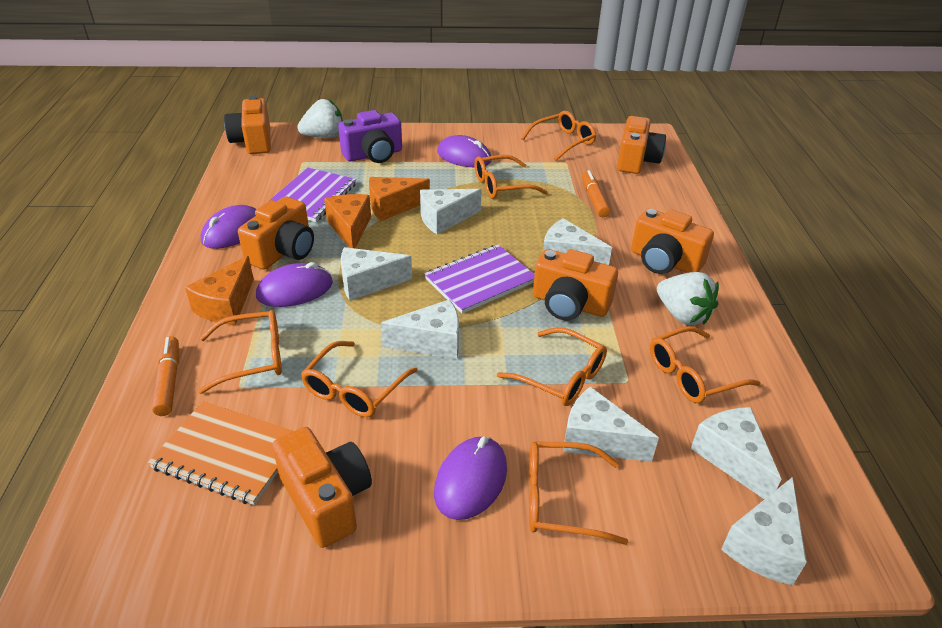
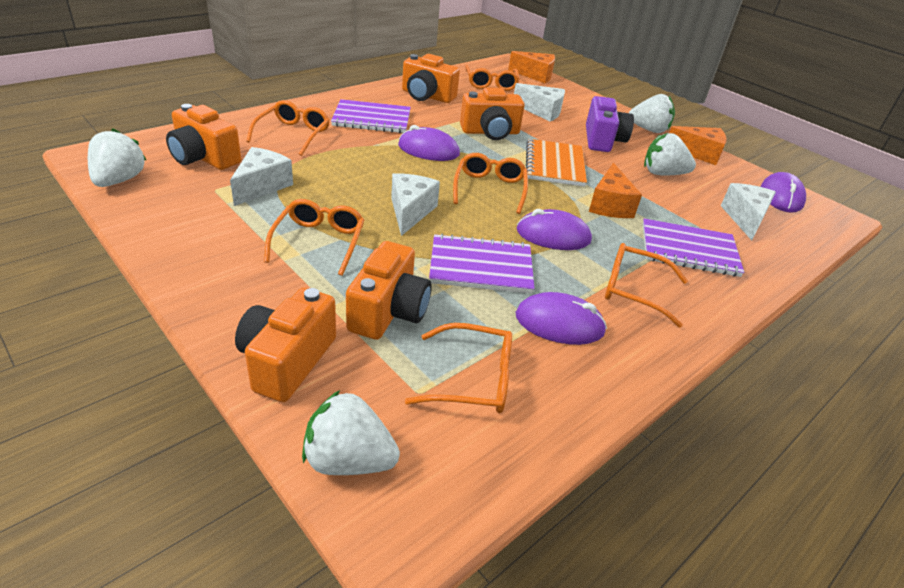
orange camera: 6 -> 5
orange glasses: 7 -> 6
orange marker: 2 -> 0
purple notebook: 2 -> 3
white cheese: 7 -> 4
white strawberry: 2 -> 4

